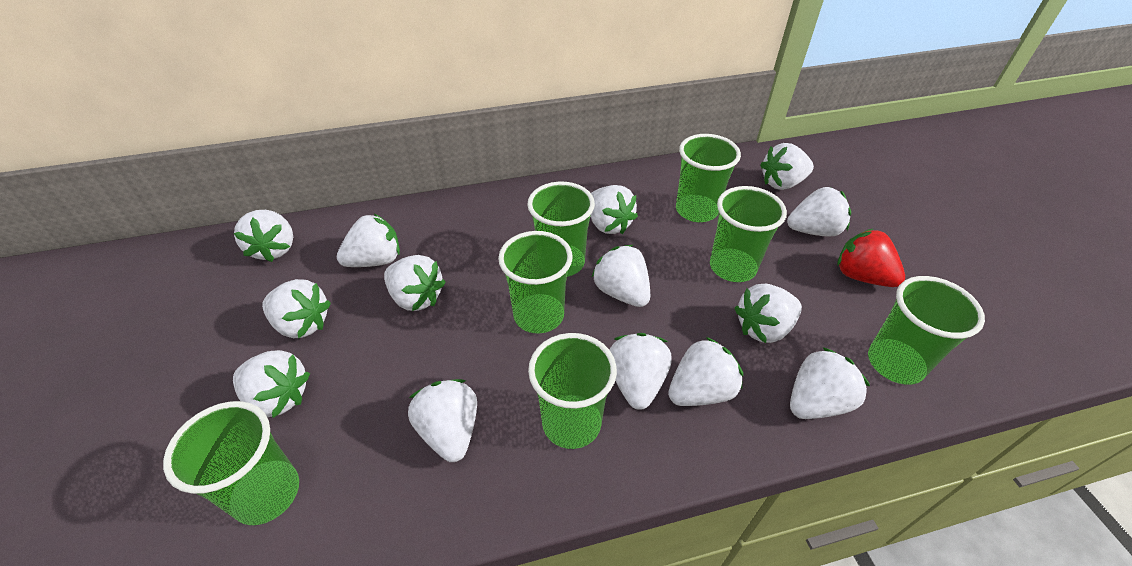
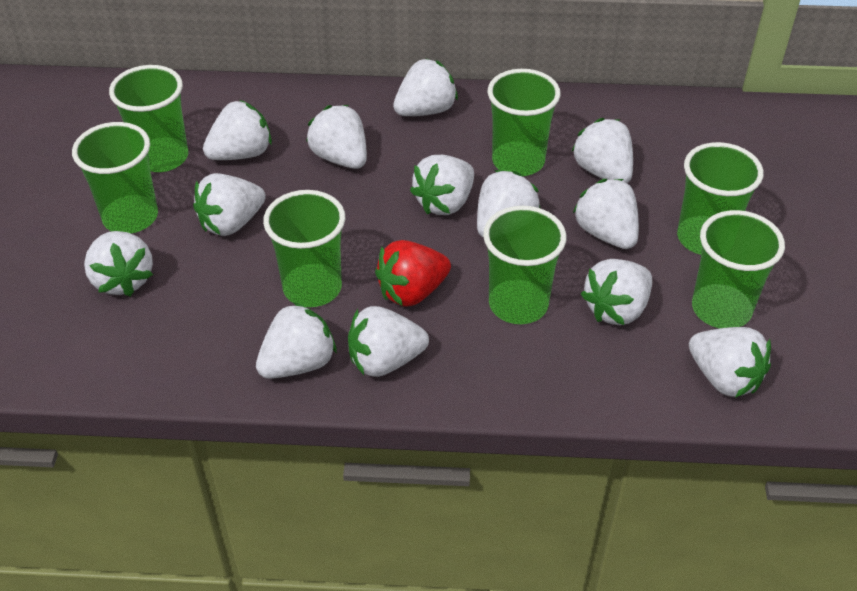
white strawberry: 14 -> 13

